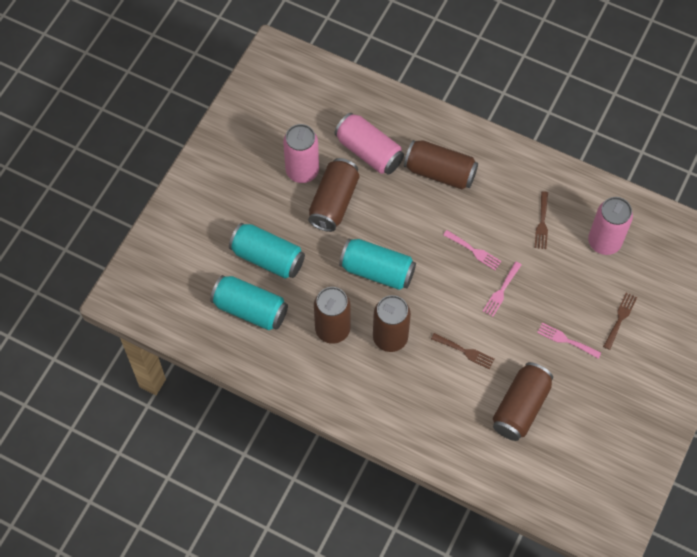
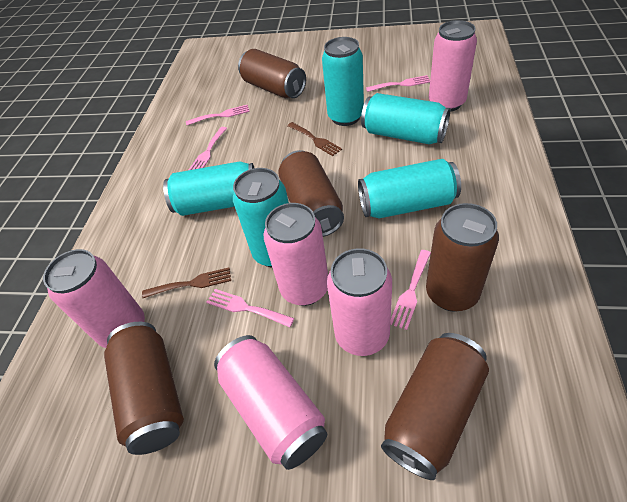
brown fork: 3 -> 2
pink can: 3 -> 5
pink fork: 3 -> 5
turquoise can: 3 -> 5

